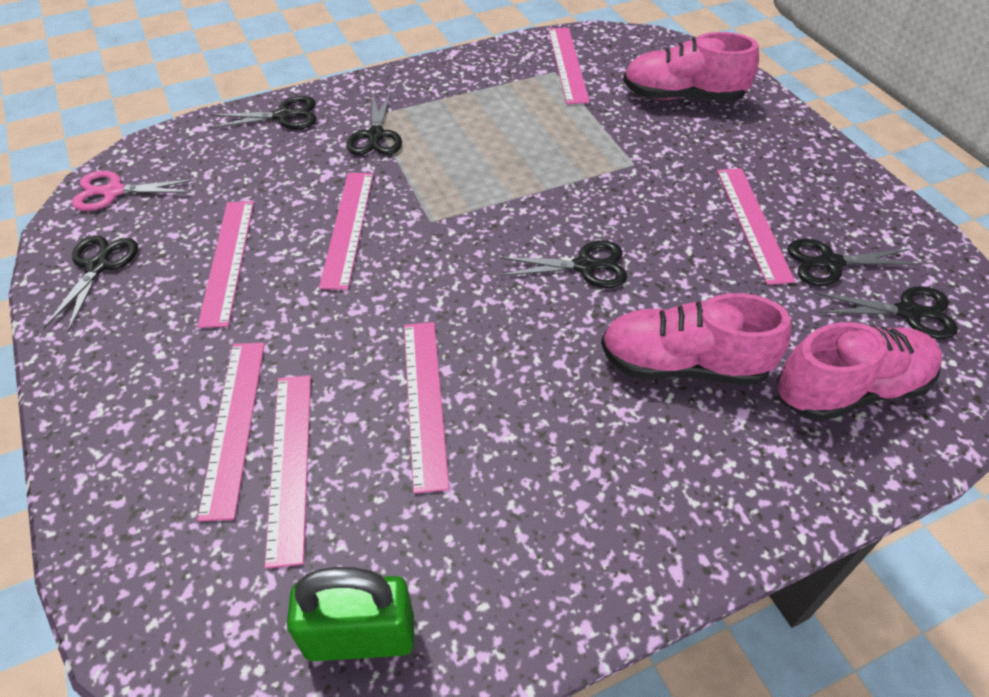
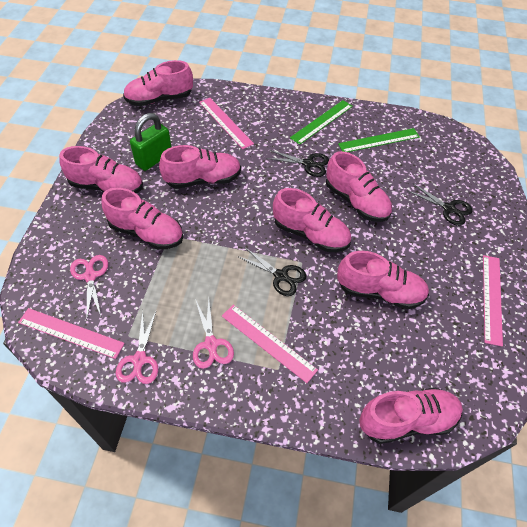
black scissors: 6 -> 3
green ruler: 0 -> 2
pink ruler: 7 -> 4
pink scissors: 1 -> 3
pink shoe: 3 -> 8

